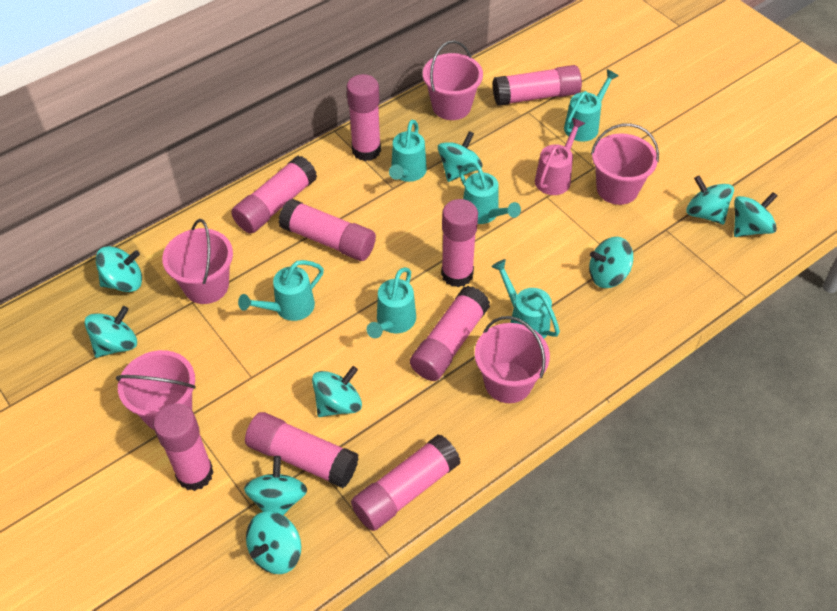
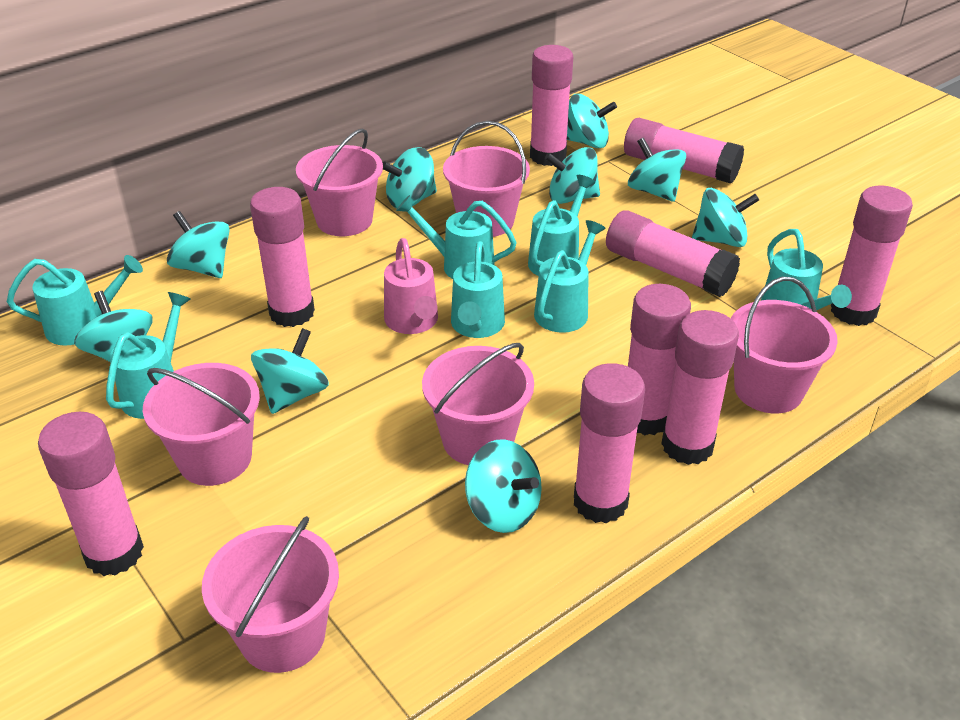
pink bucket: 5 -> 6
turquoise watering can: 6 -> 7

